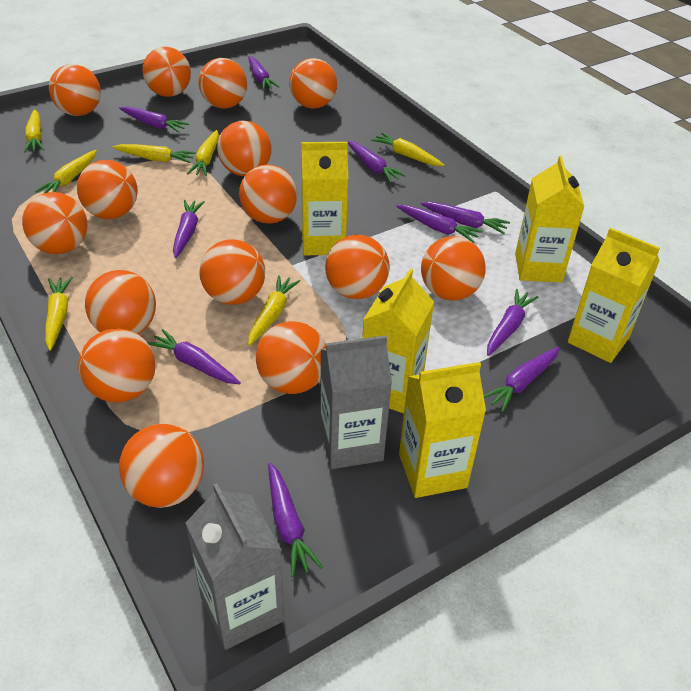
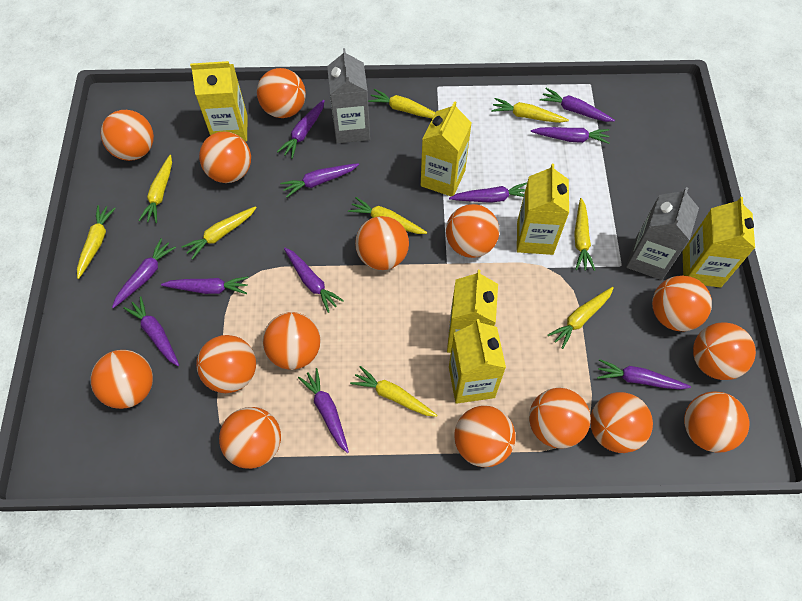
purple carrot: 10 -> 11
yellow carrot: 7 -> 9
yellow carton: 5 -> 6

